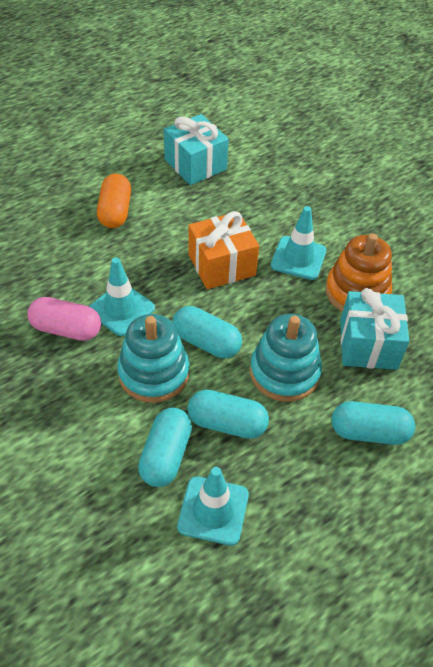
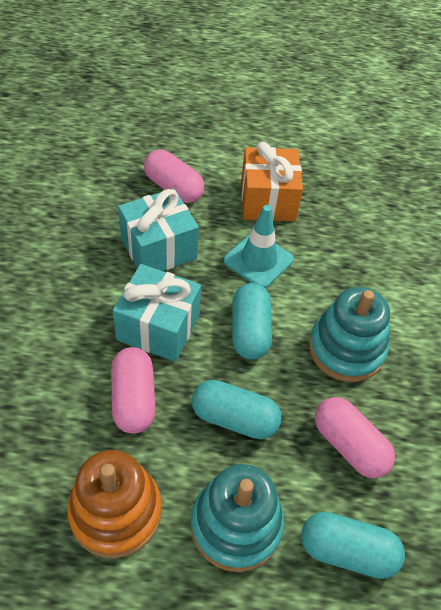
orange capsule: 1 -> 0
pink capsule: 1 -> 3
turquoise capsule: 4 -> 3
turquoise traffic cone: 3 -> 1

